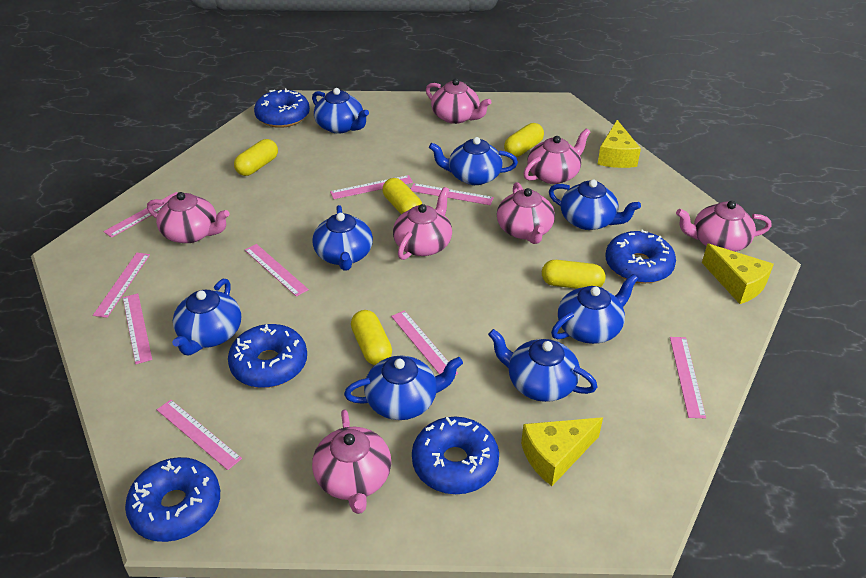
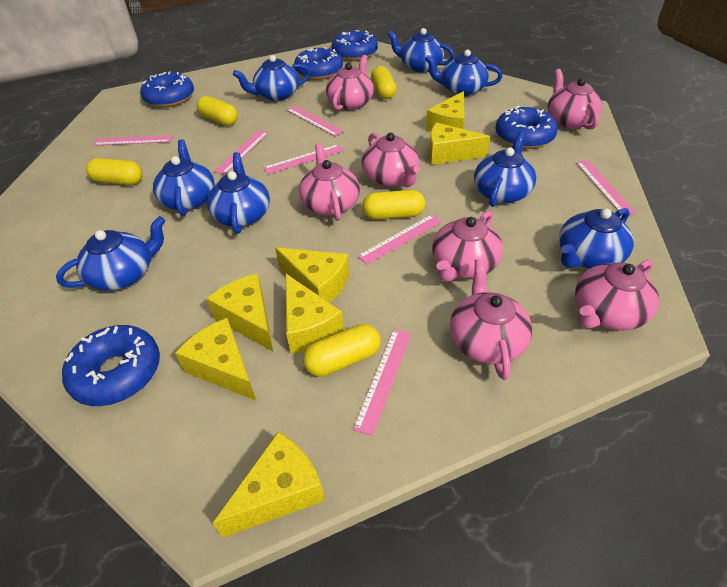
pink ruler: 9 -> 7
yellow cheese: 3 -> 7

